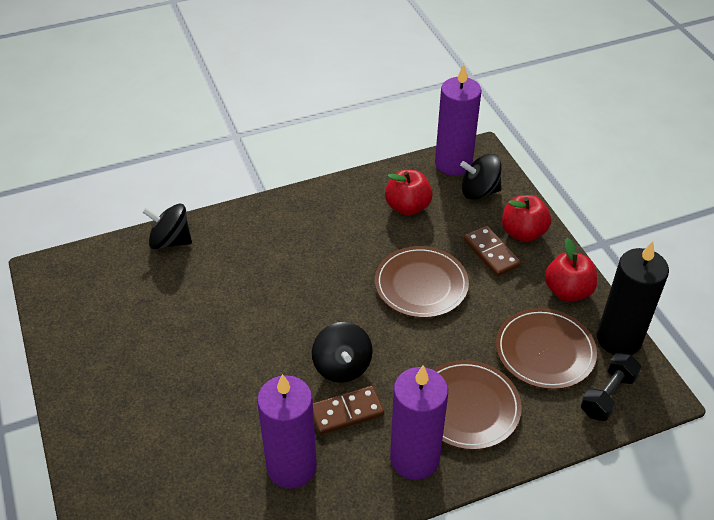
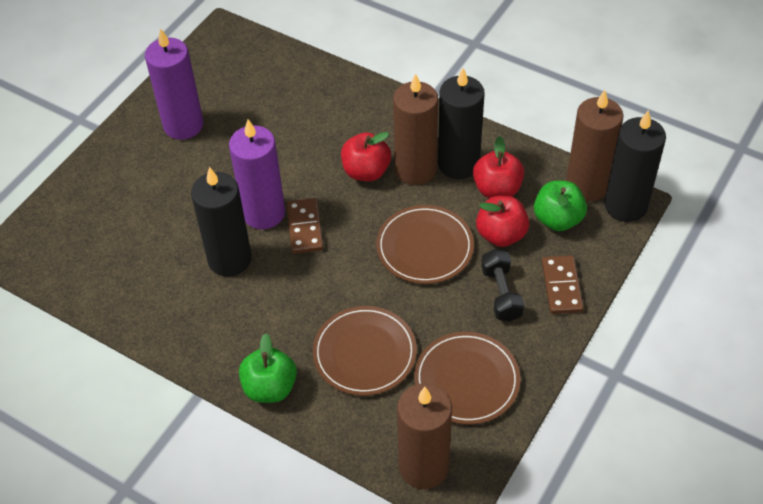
black candle: 1 -> 3
black spinning top: 3 -> 0
brown candle: 0 -> 3
green apple: 0 -> 2
purple candle: 3 -> 2

